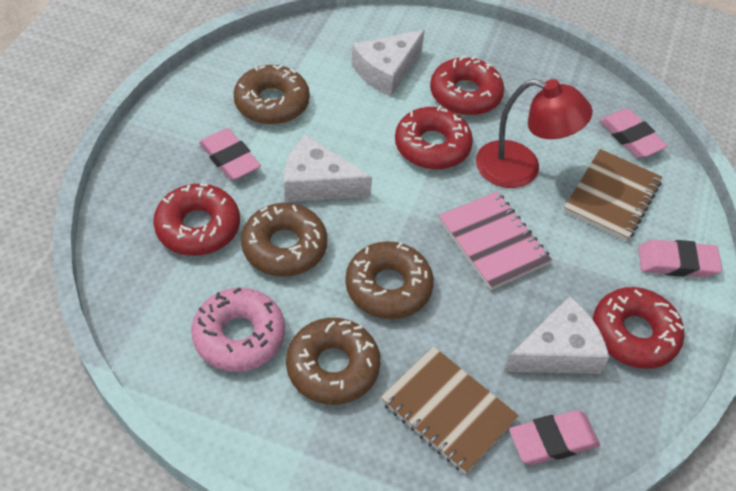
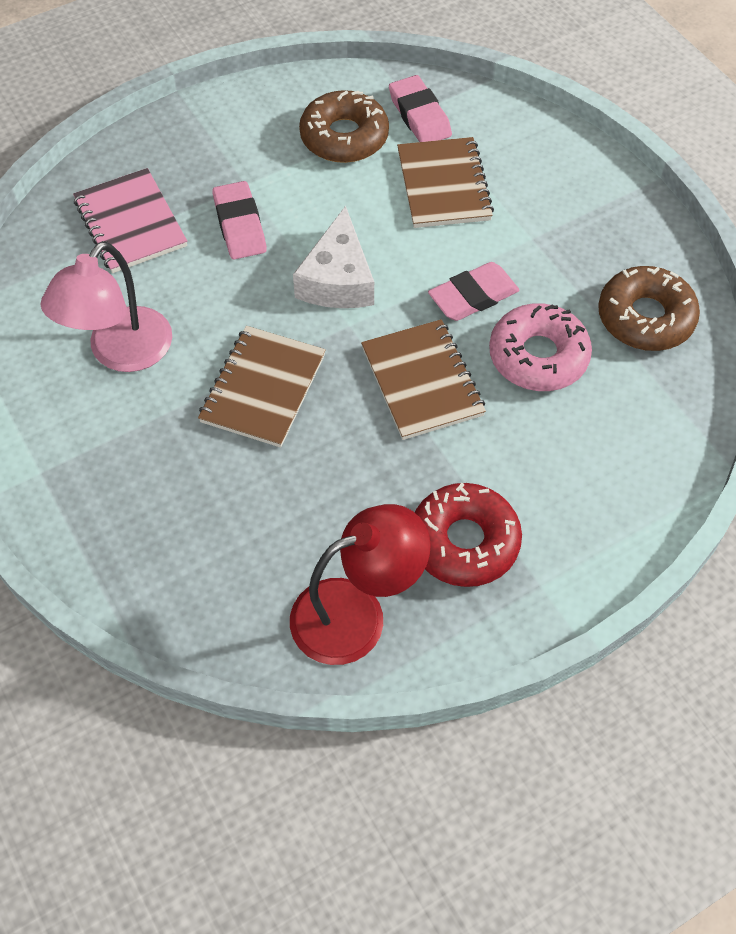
brown donut: 4 -> 2
brown notebook: 2 -> 3
pink eraser: 4 -> 3
pink lamp: 0 -> 1
red donut: 4 -> 1
white cheese: 3 -> 1

